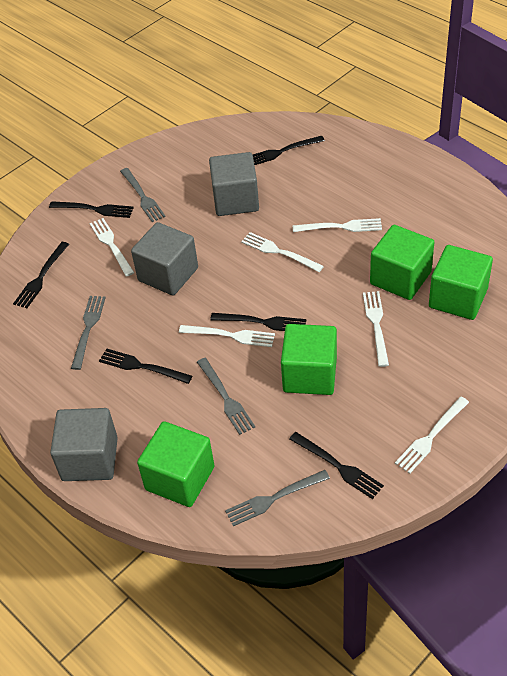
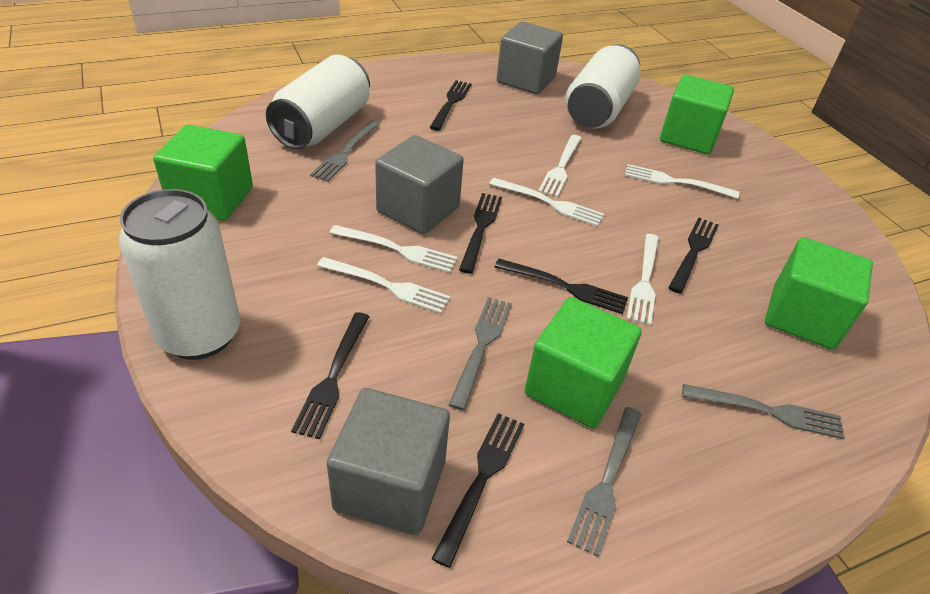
white can: 0 -> 3

